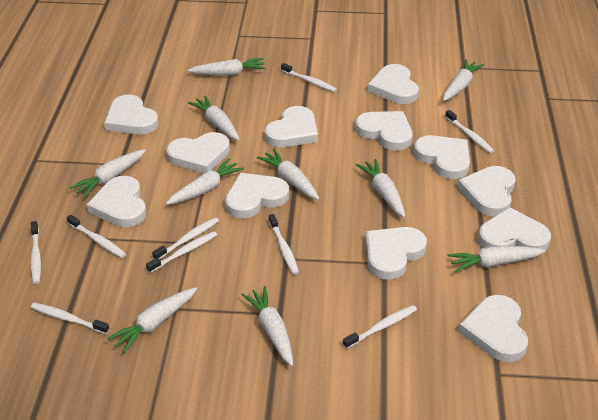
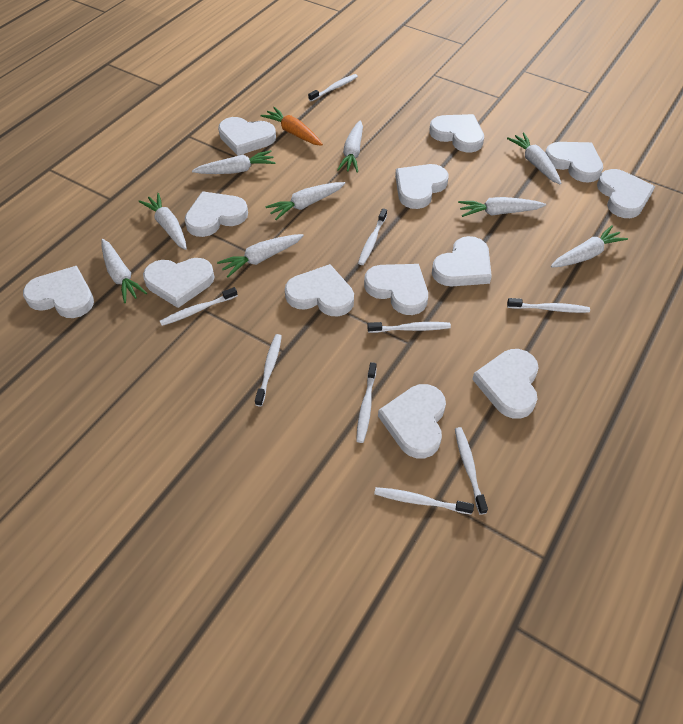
orange carrot: 0 -> 1
white carrot: 10 -> 9
white heart: 12 -> 13

